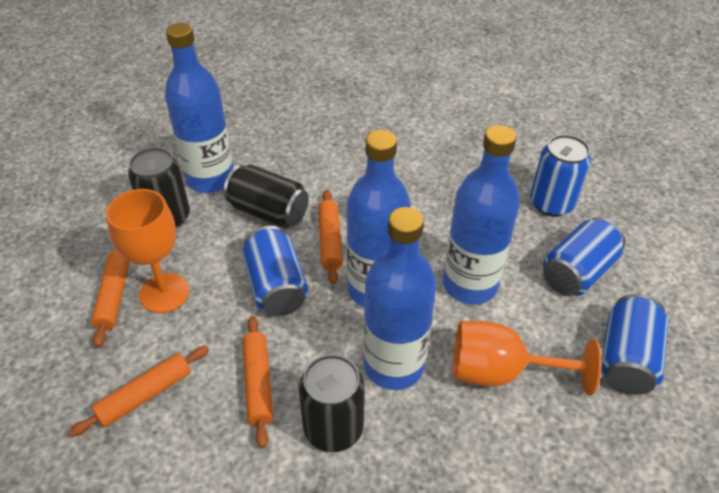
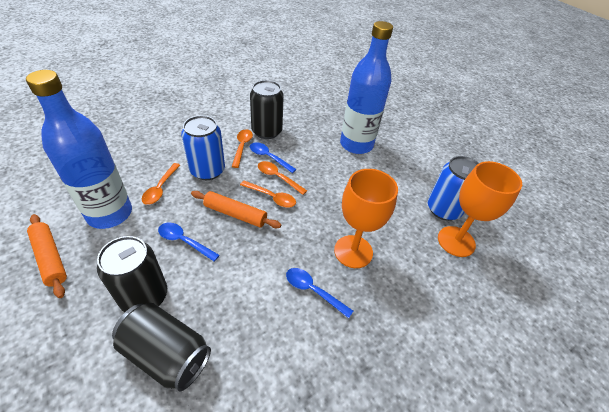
blue bottle: 4 -> 2
blue can: 4 -> 2
blue spoon: 0 -> 3
orange rolling pin: 4 -> 2
orange spoon: 0 -> 4

